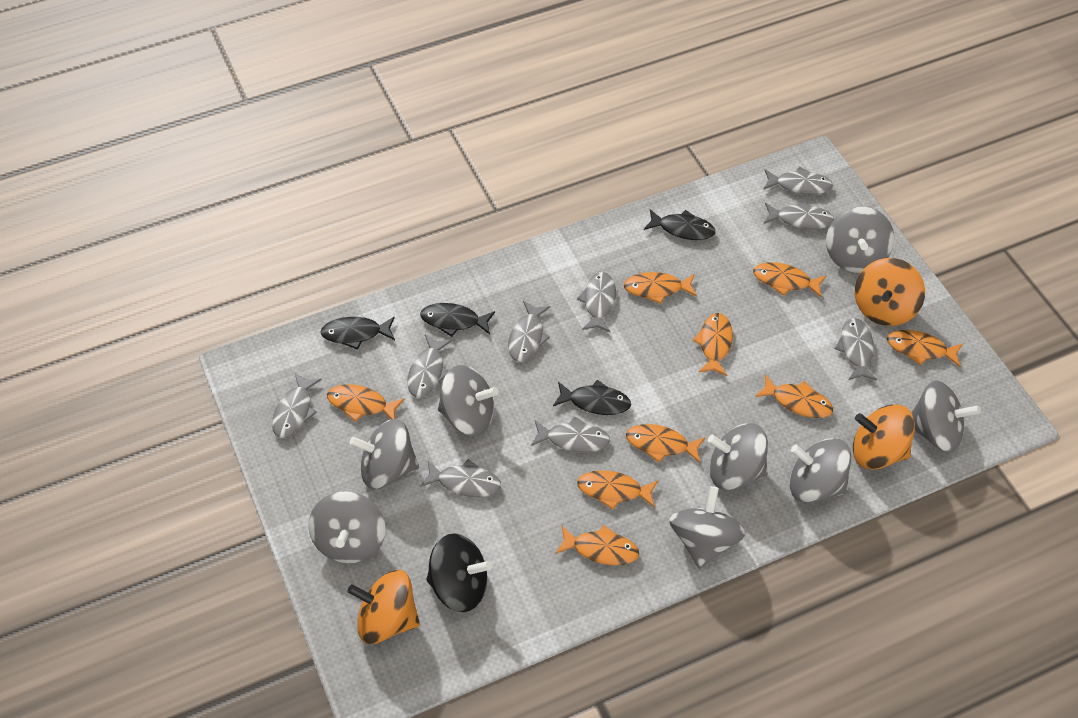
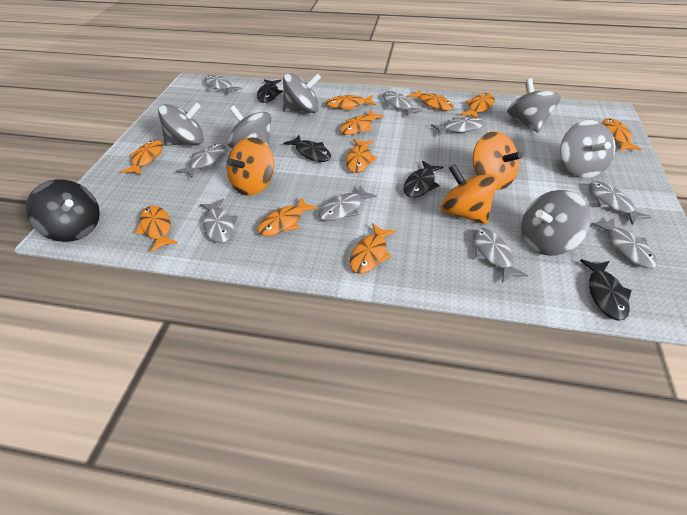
grey spinning top: 8 -> 6
orange fish: 9 -> 10

